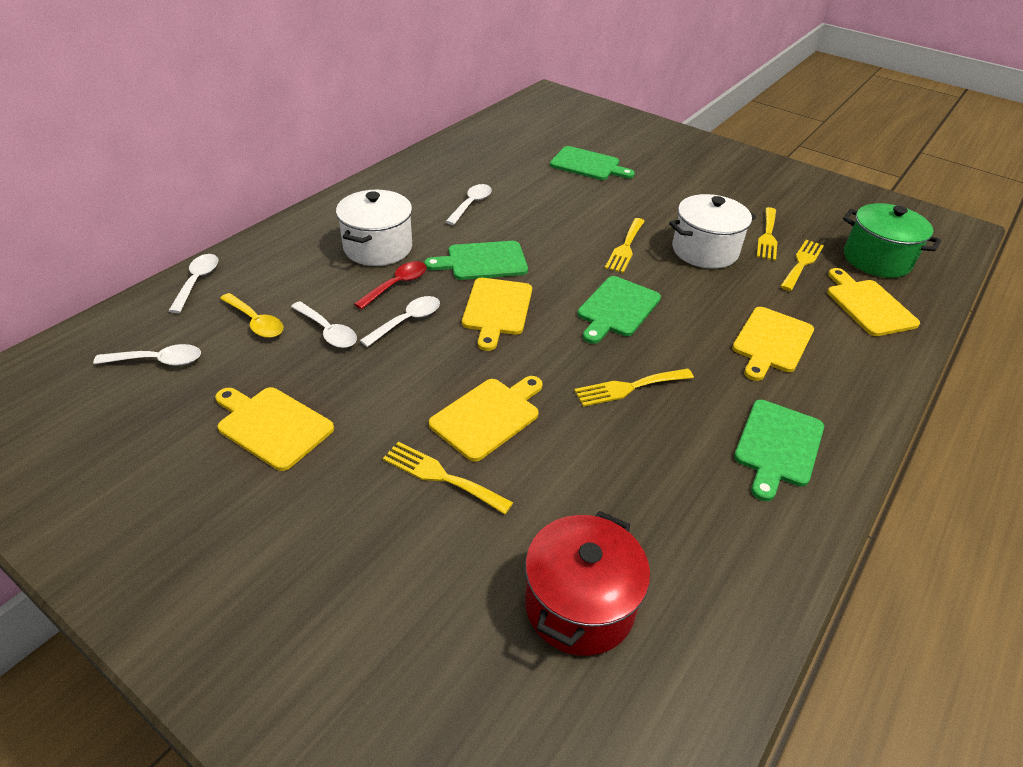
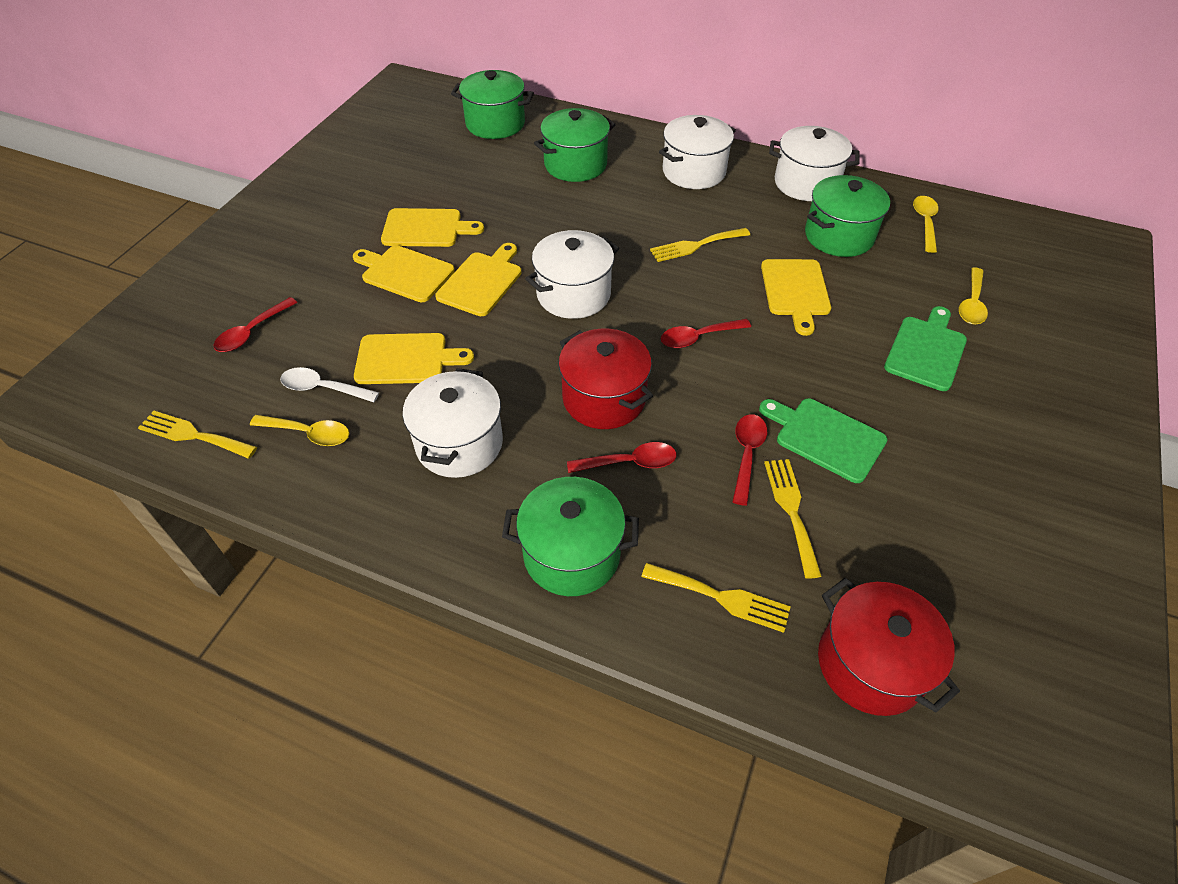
green cutting board: 4 -> 2
green pot: 1 -> 4
red pot: 1 -> 2
red spoon: 1 -> 4
white pot: 2 -> 4
white spoon: 5 -> 1
yellow fork: 5 -> 4
yellow spoon: 1 -> 3

